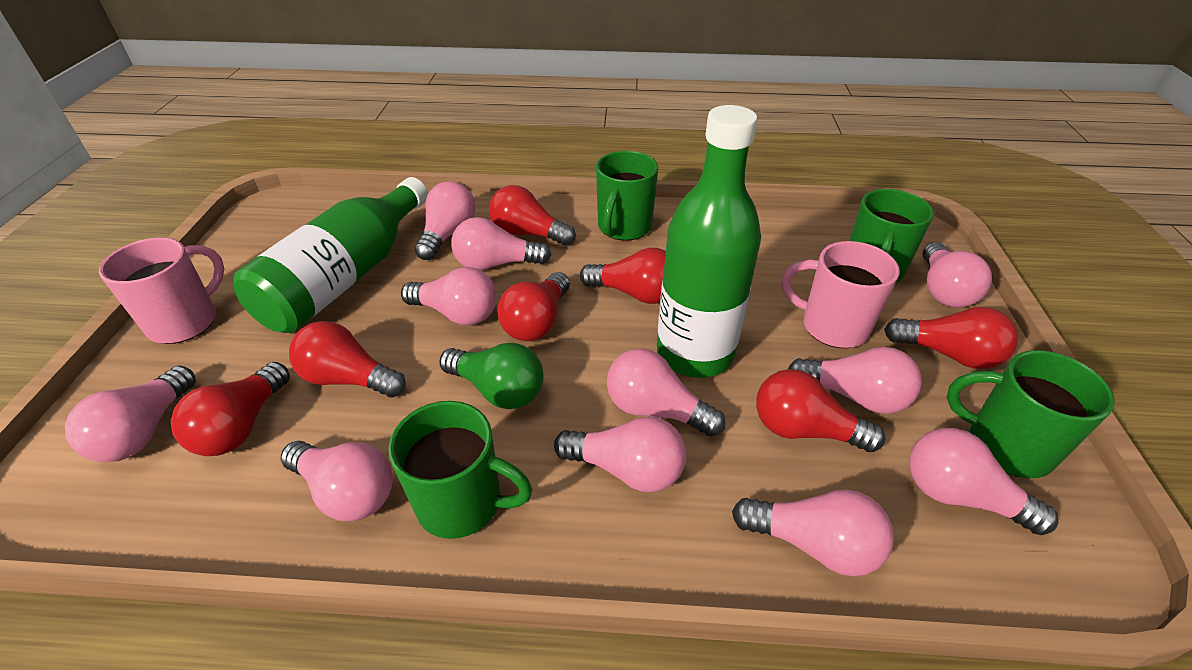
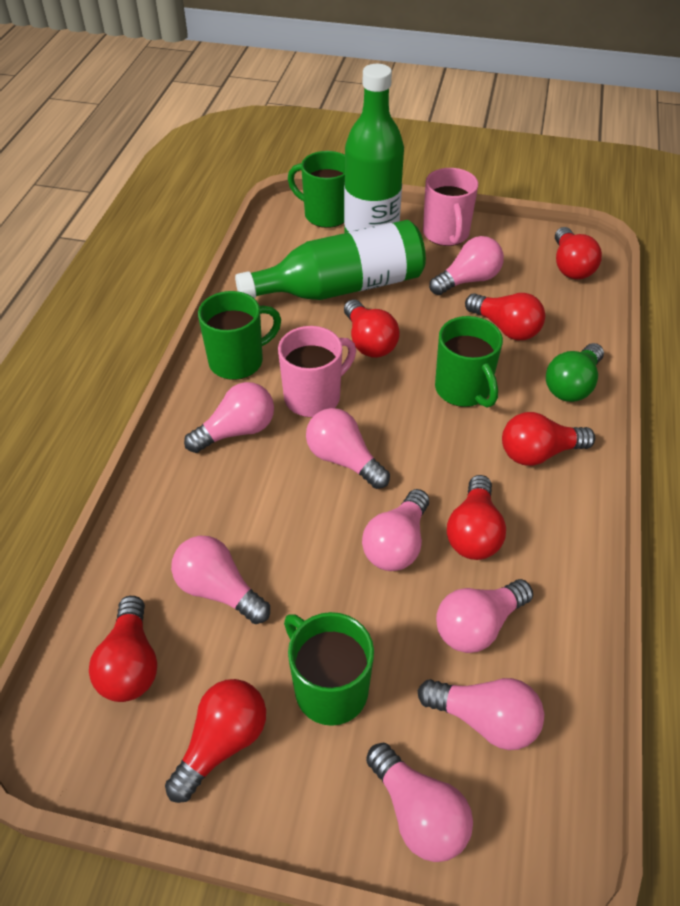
pink light bulb: 11 -> 8

